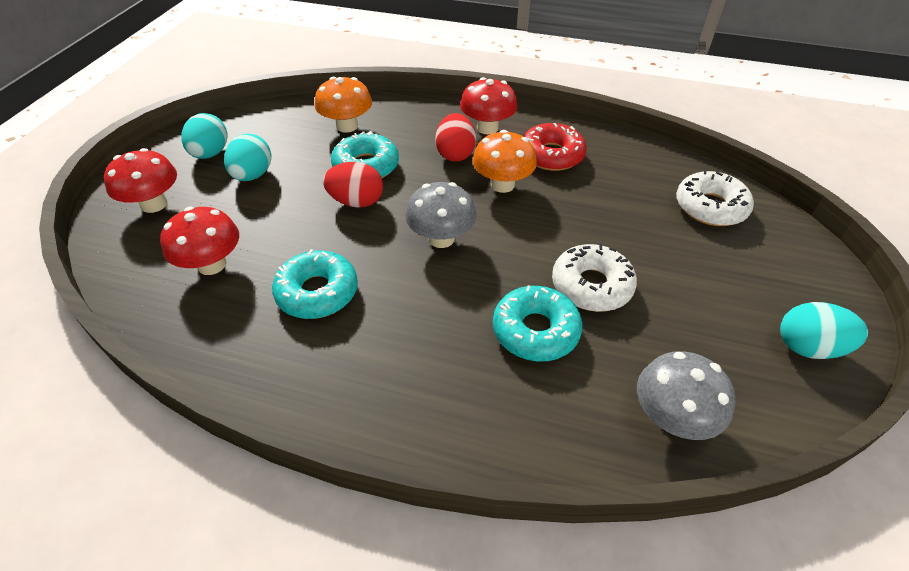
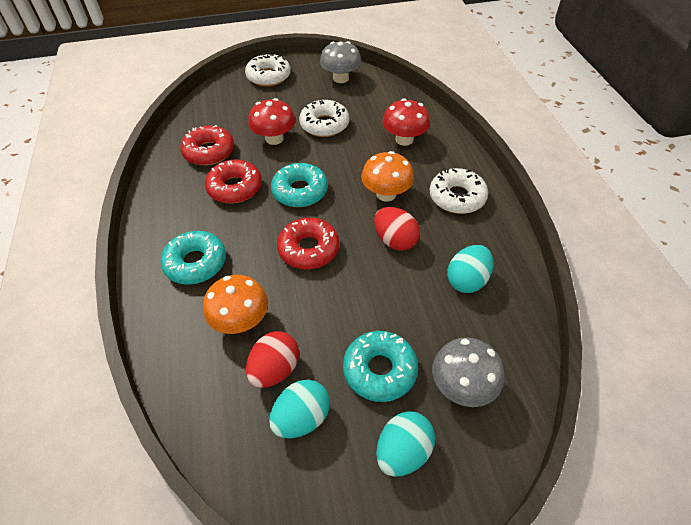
red donut: 1 -> 3
red mushroom: 3 -> 2
white donut: 2 -> 3

